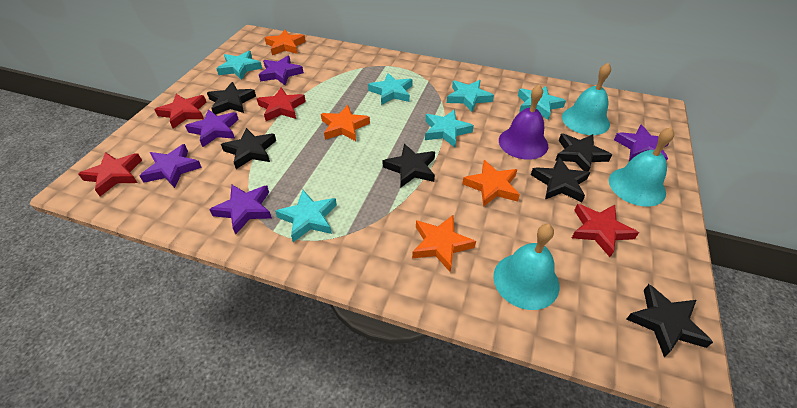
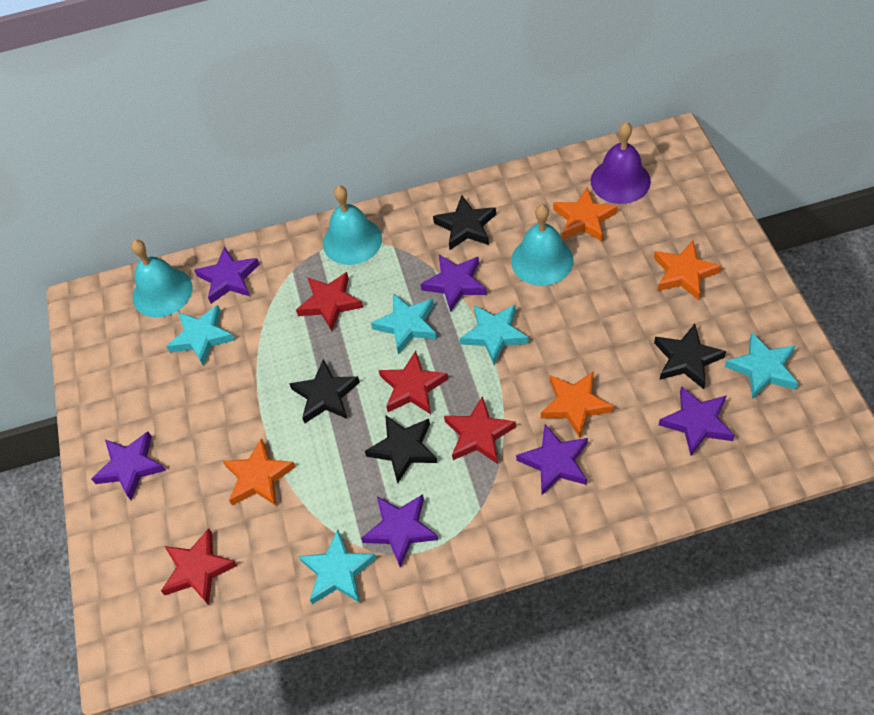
black star: 6 -> 4
purple star: 5 -> 6
turquoise star: 6 -> 5

